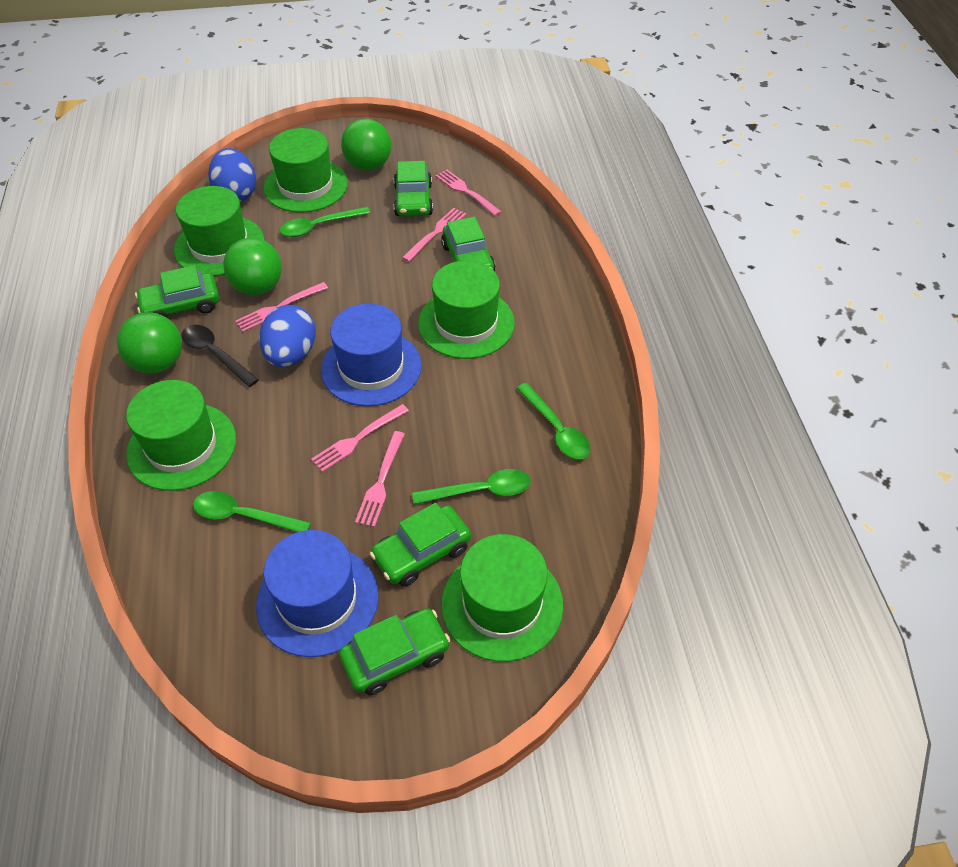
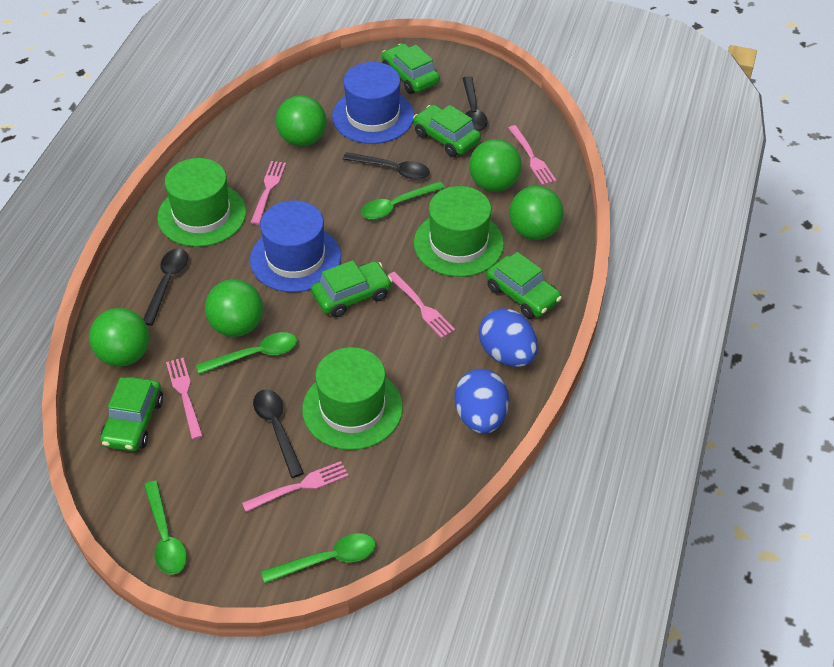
black spoon: 1 -> 4
green ball: 3 -> 5
green hat: 5 -> 3

